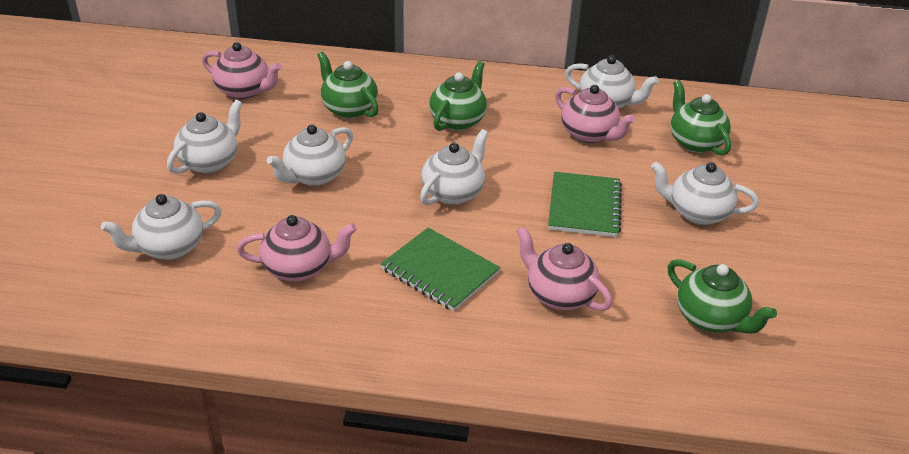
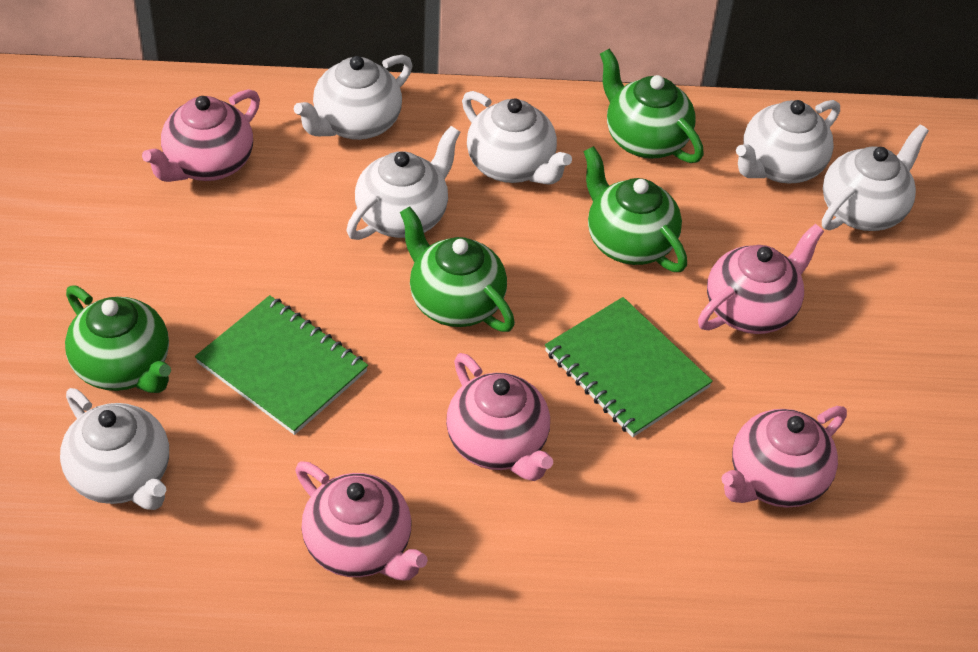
pink teapot: 4 -> 5

